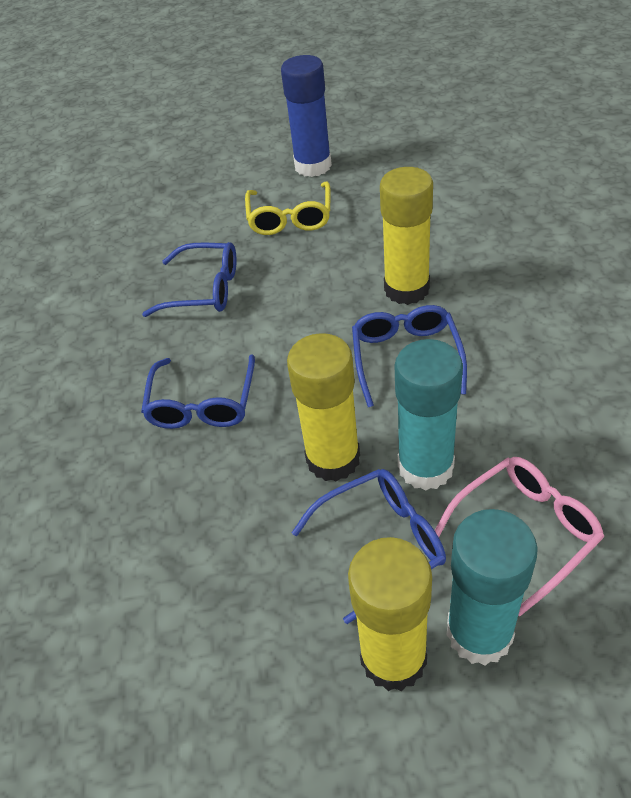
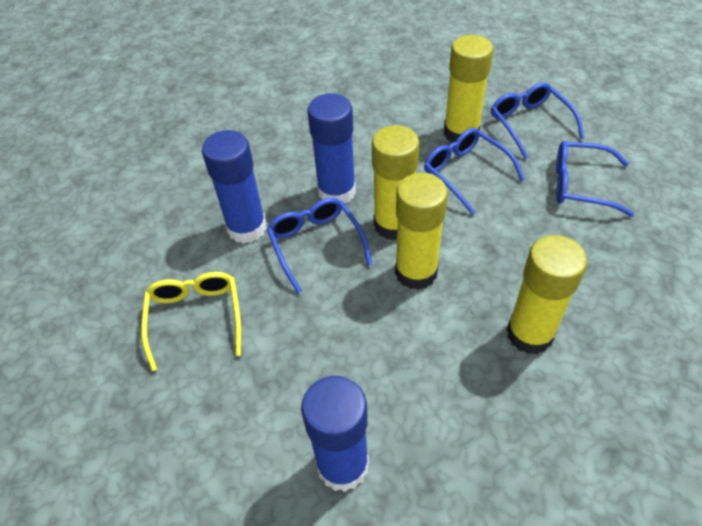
blue glue stick: 1 -> 3
pink glasses: 1 -> 0
turquoise glue stick: 2 -> 0
yellow glue stick: 3 -> 4

